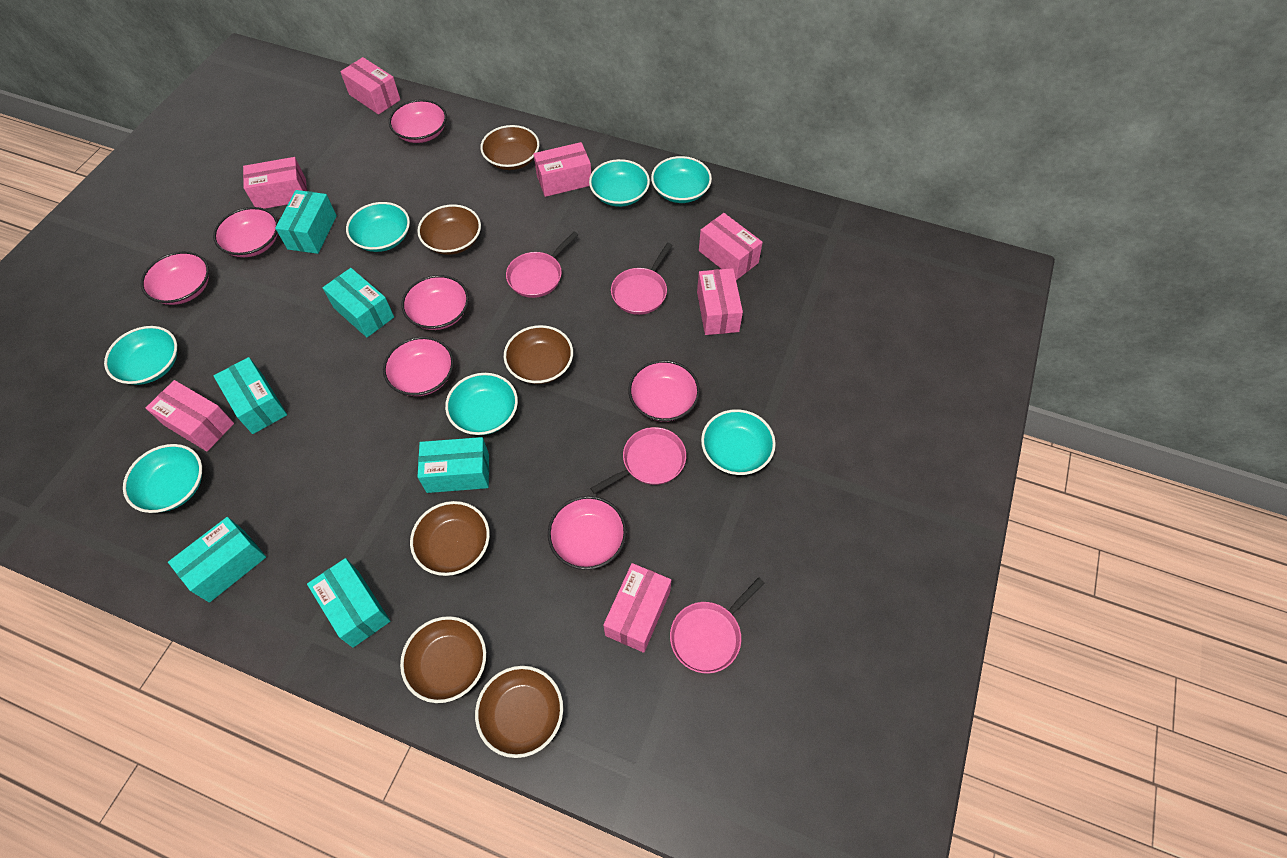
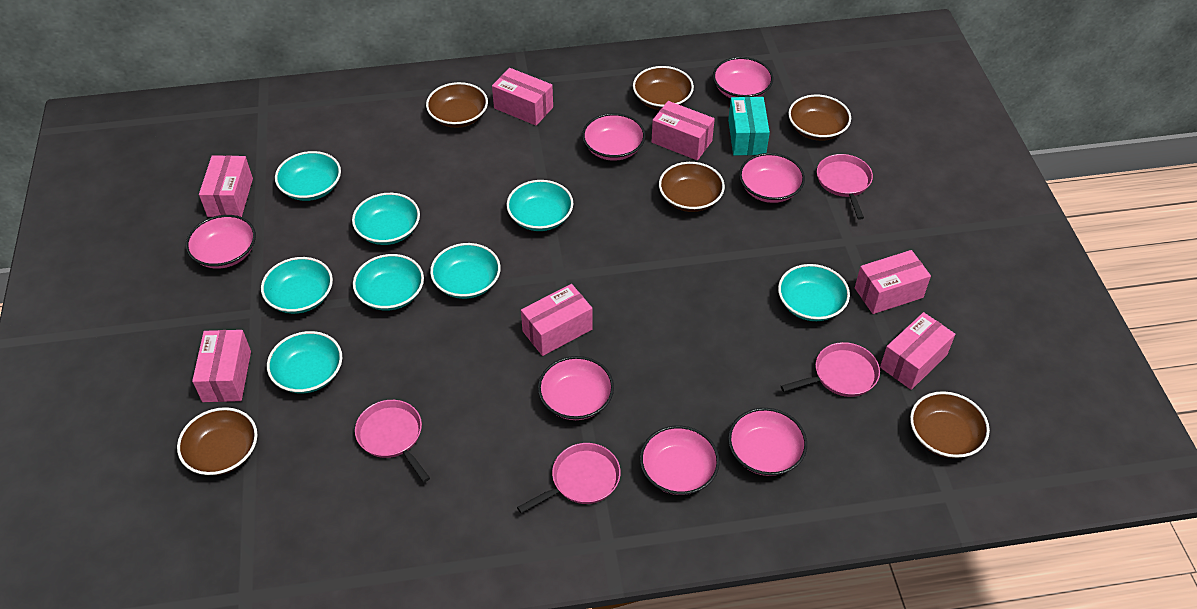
turquoise bowl: 7 -> 8
turquoise box: 6 -> 1

